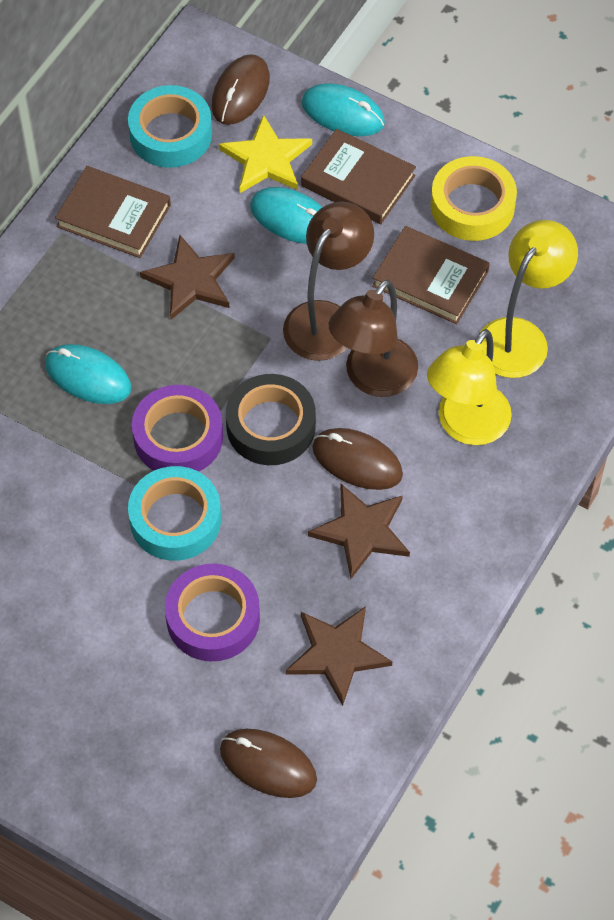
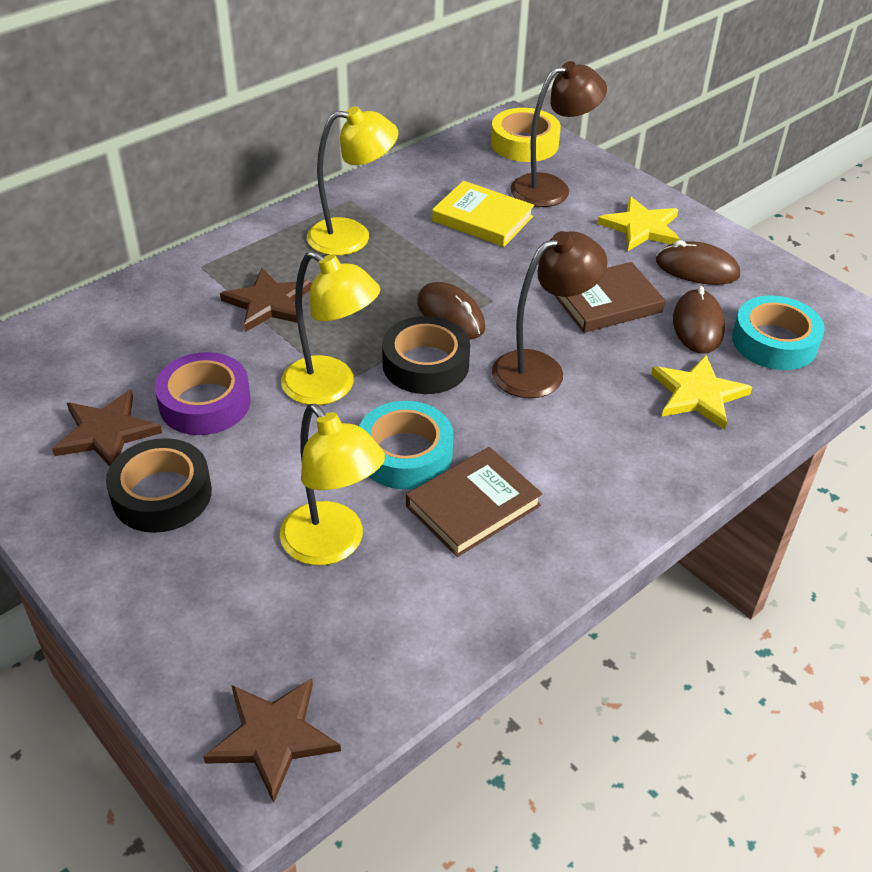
black tape: 1 -> 2
brown book: 3 -> 2
purple tape: 2 -> 1
turquoise mouse: 3 -> 0
yellow book: 0 -> 1
yellow lamp: 2 -> 3
yellow star: 1 -> 2

